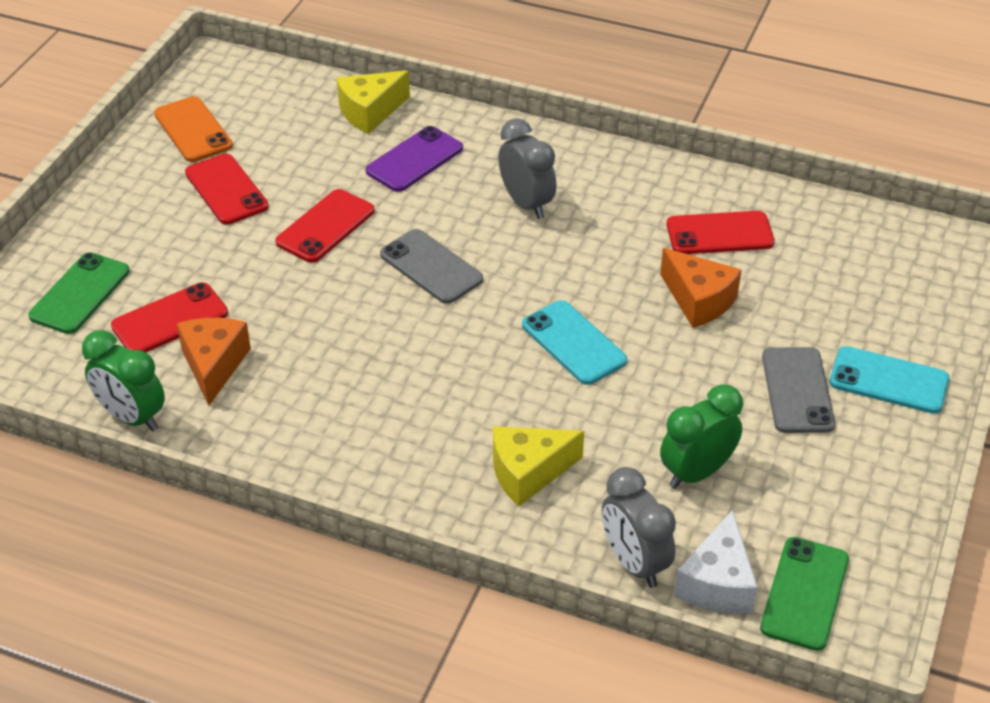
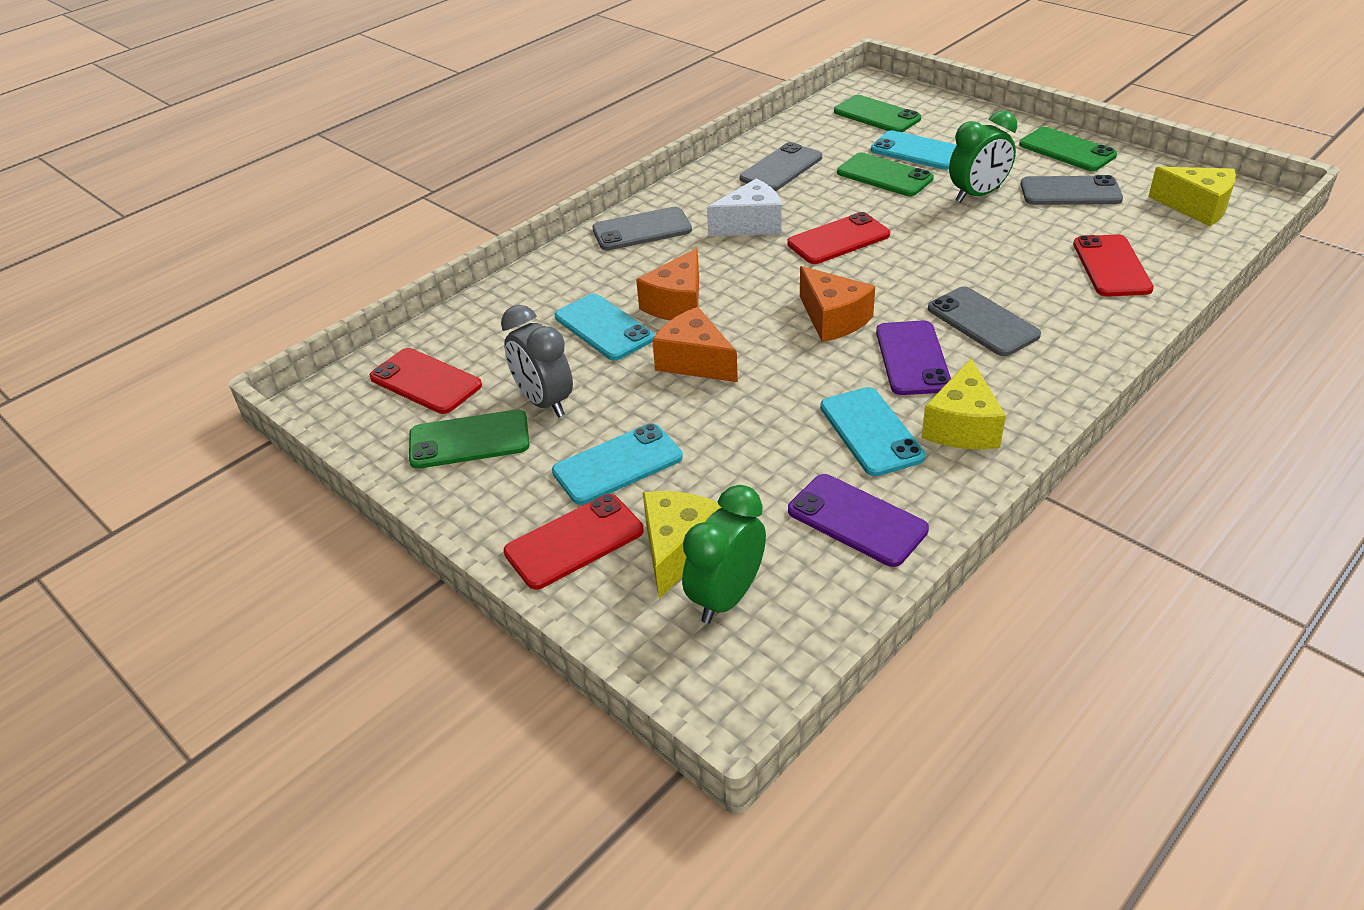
green phone: 2 -> 4
grey clock: 2 -> 1
grey phone: 2 -> 4
orange cheese: 2 -> 3
orange phone: 1 -> 0
purple phone: 1 -> 2
turquoise phone: 2 -> 4
yellow cheese: 2 -> 3

